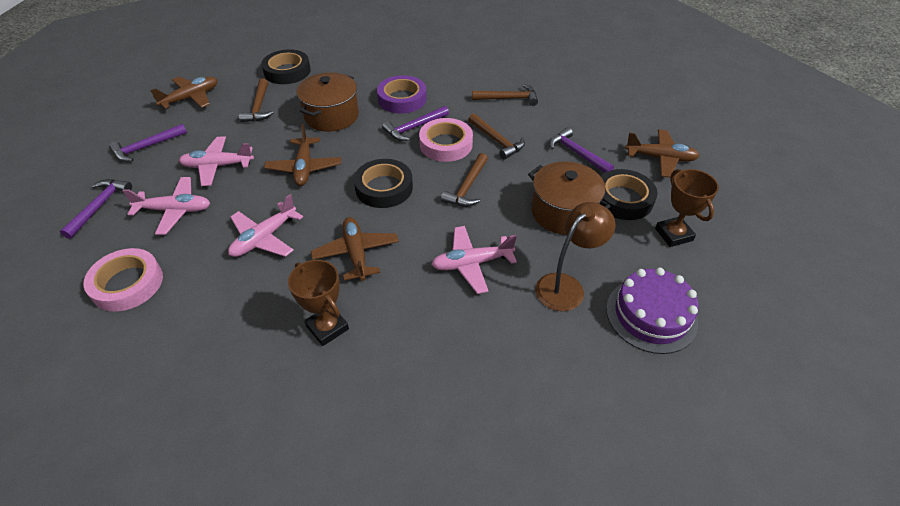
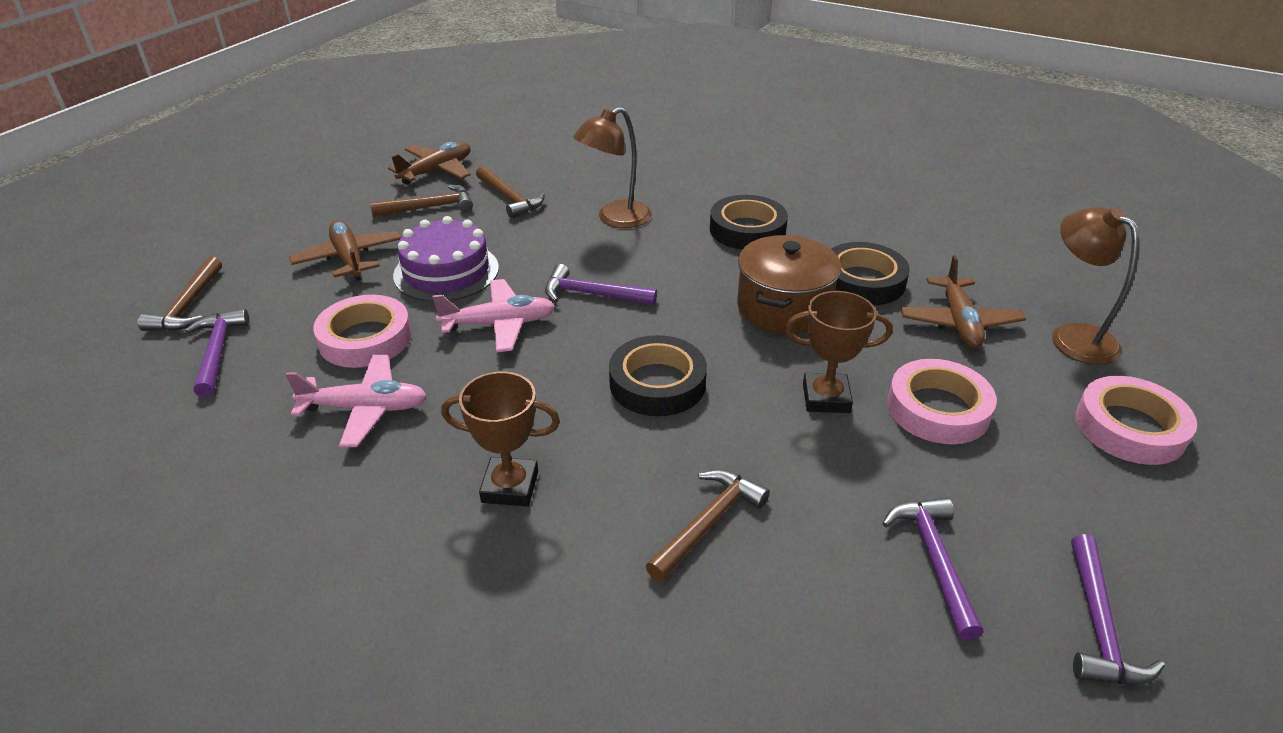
brown lamp: 1 -> 2
brown plane: 4 -> 3
brown pot: 2 -> 1
pink plane: 4 -> 2
pink tape: 2 -> 3
purple tape: 1 -> 0

